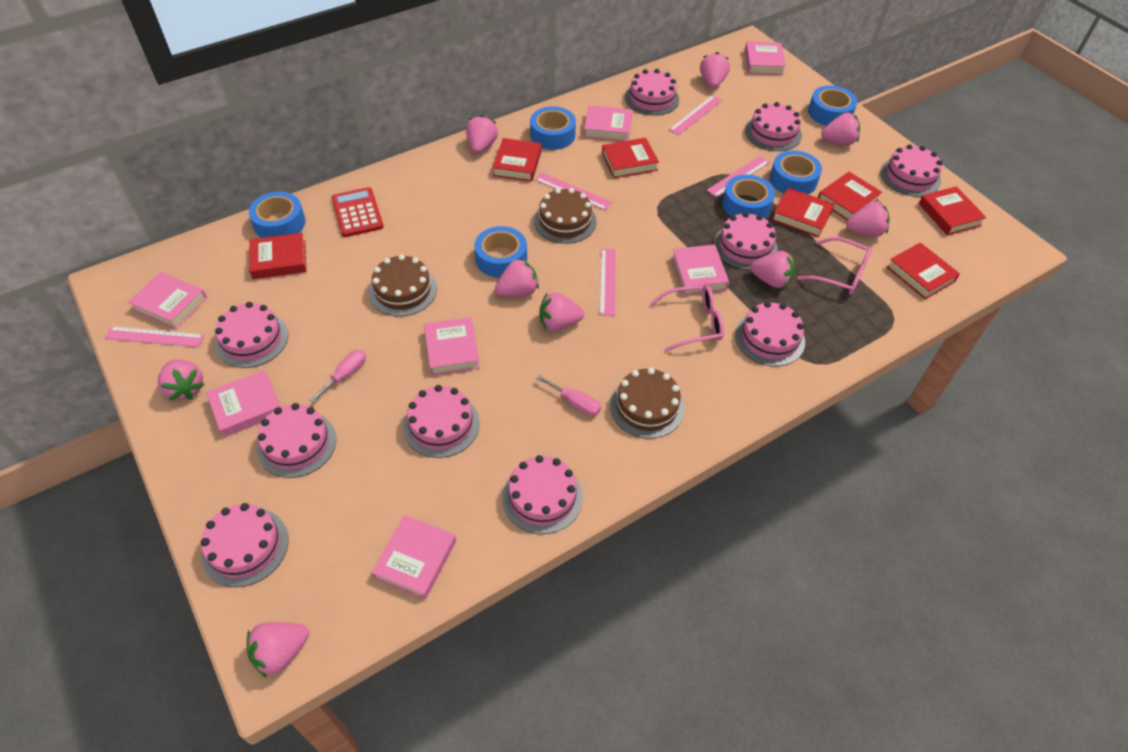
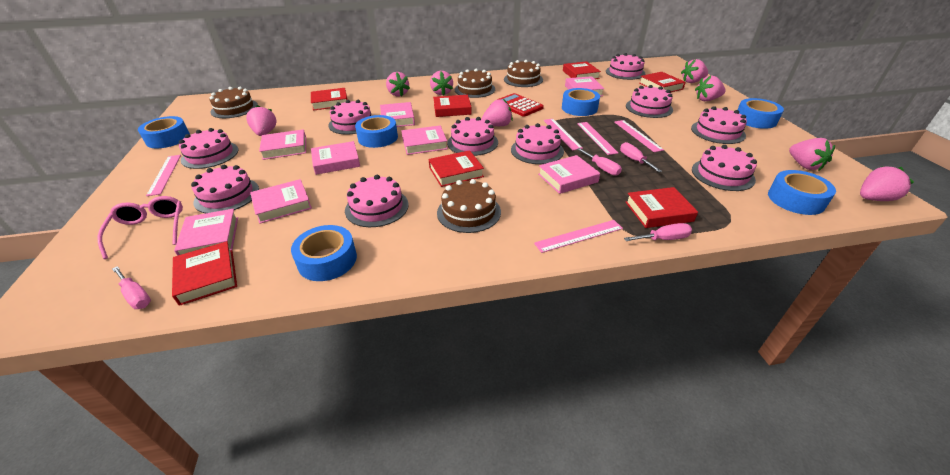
brown cake: 3 -> 4
pink book: 7 -> 8
pink glasses: 2 -> 1
pink screwdriver: 2 -> 4
pink strawberry: 9 -> 8

